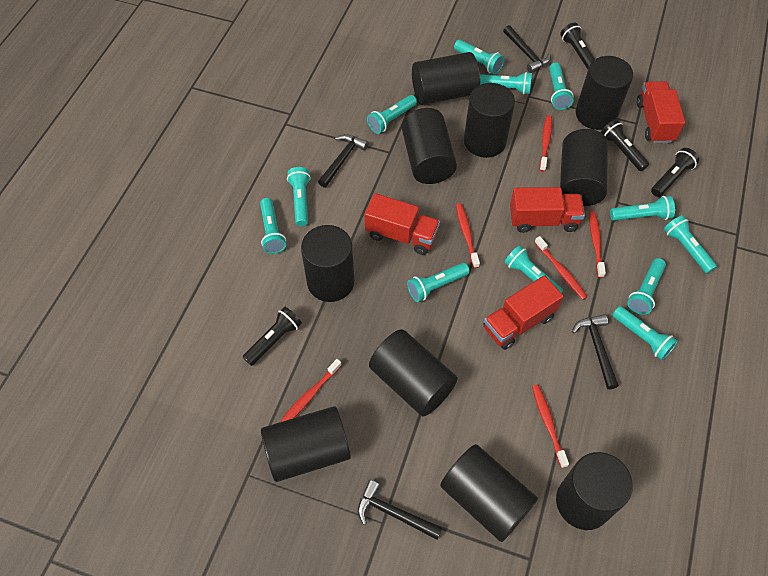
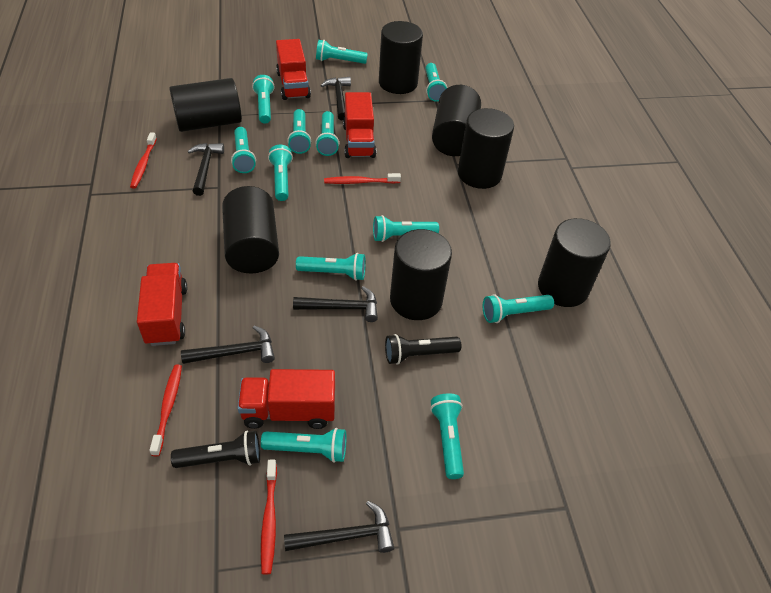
black cylinder: 10 -> 7
black flashlight: 4 -> 2
black hammer: 4 -> 5
red toothbrush: 6 -> 4

